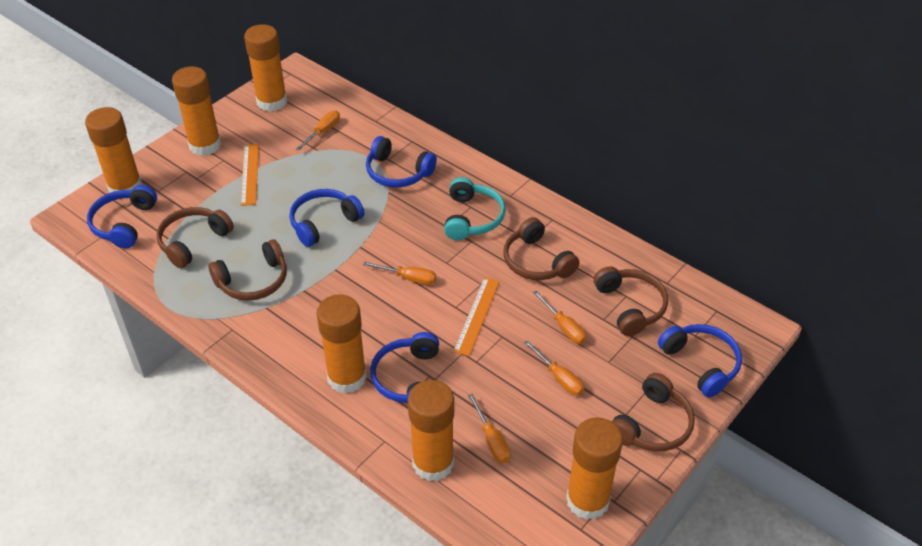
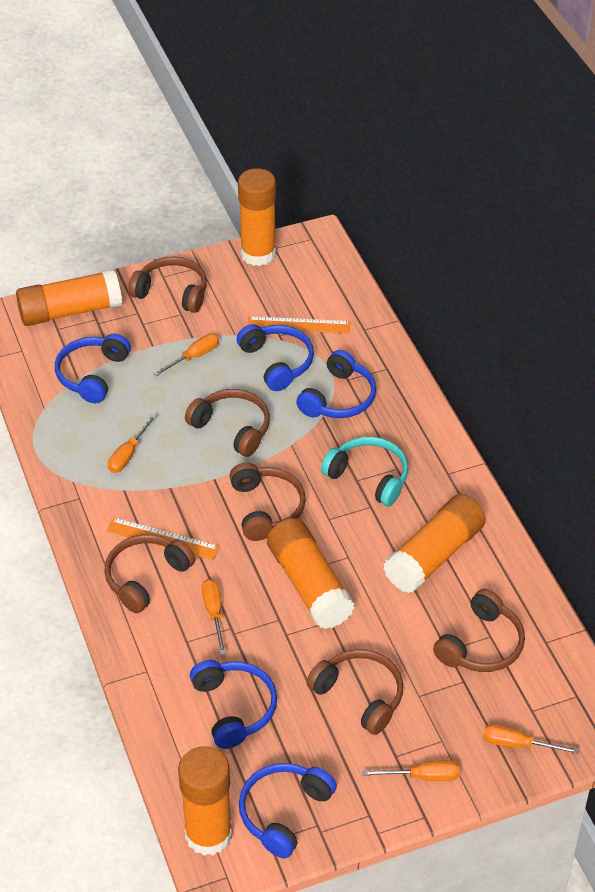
brown headphones: 5 -> 6
orange glue stick: 6 -> 5

